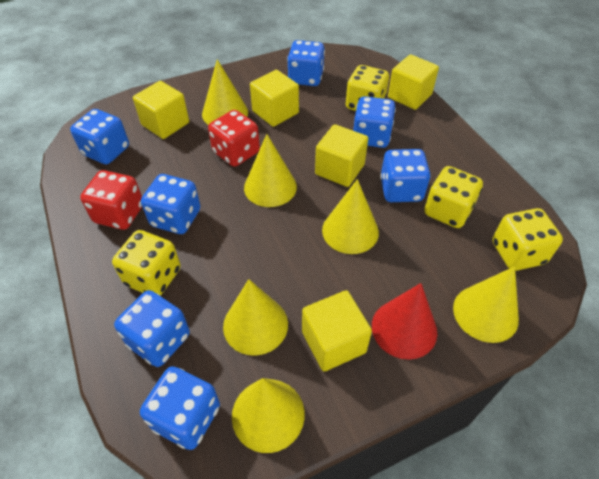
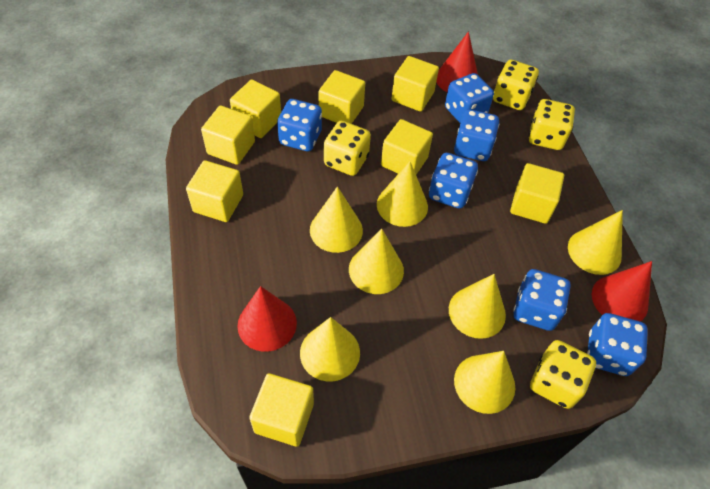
blue dice: 7 -> 6
red cone: 1 -> 3
red dice: 2 -> 0
yellow cone: 6 -> 7
yellow cube: 5 -> 8

